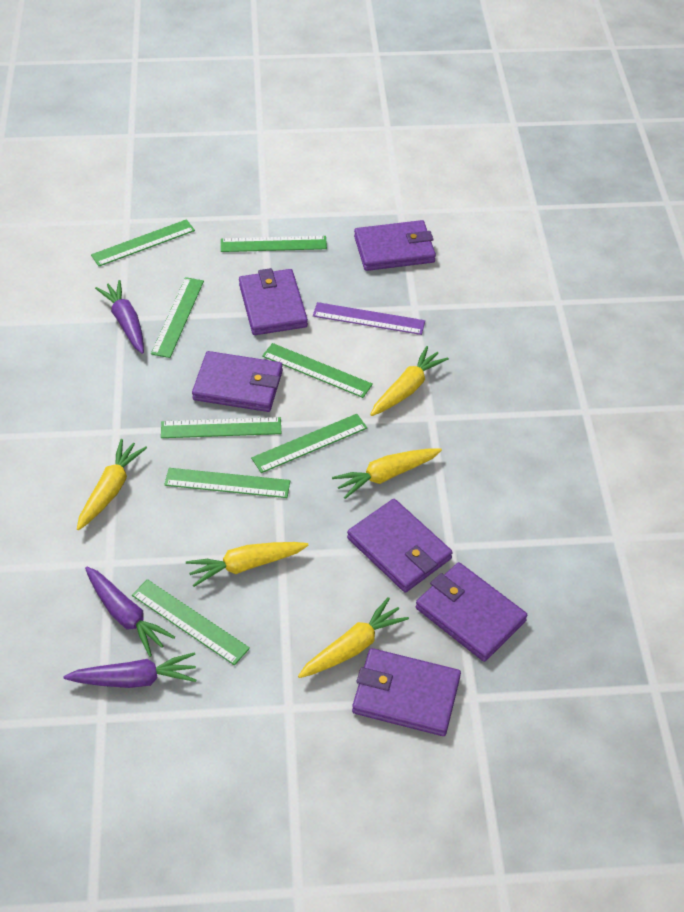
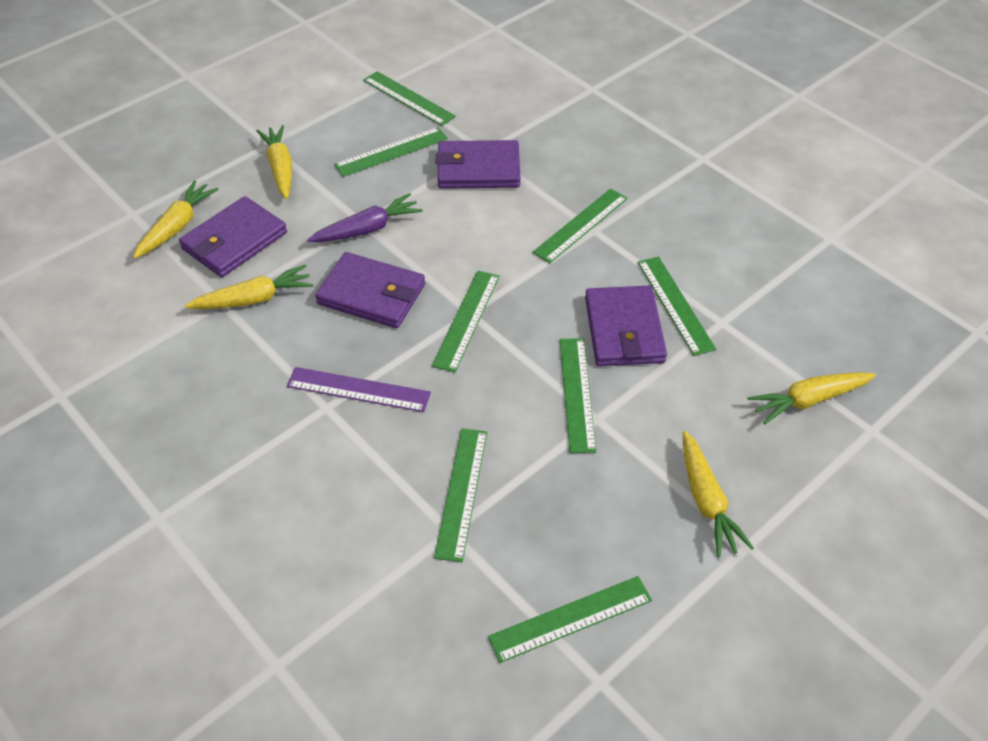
purple carrot: 3 -> 1
purple wallet: 6 -> 4

